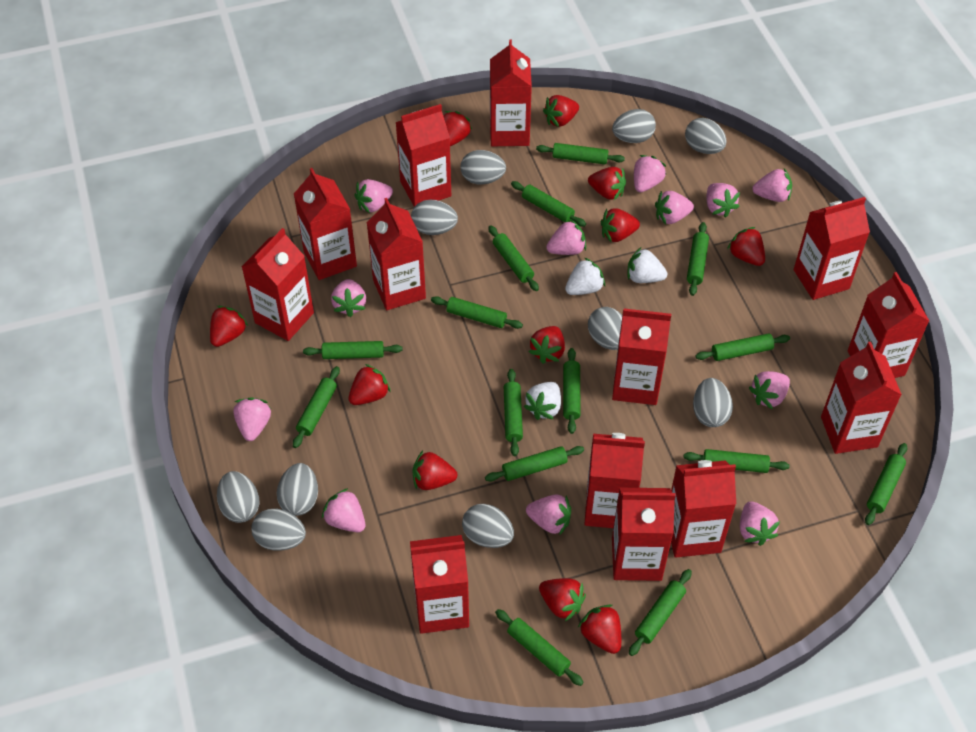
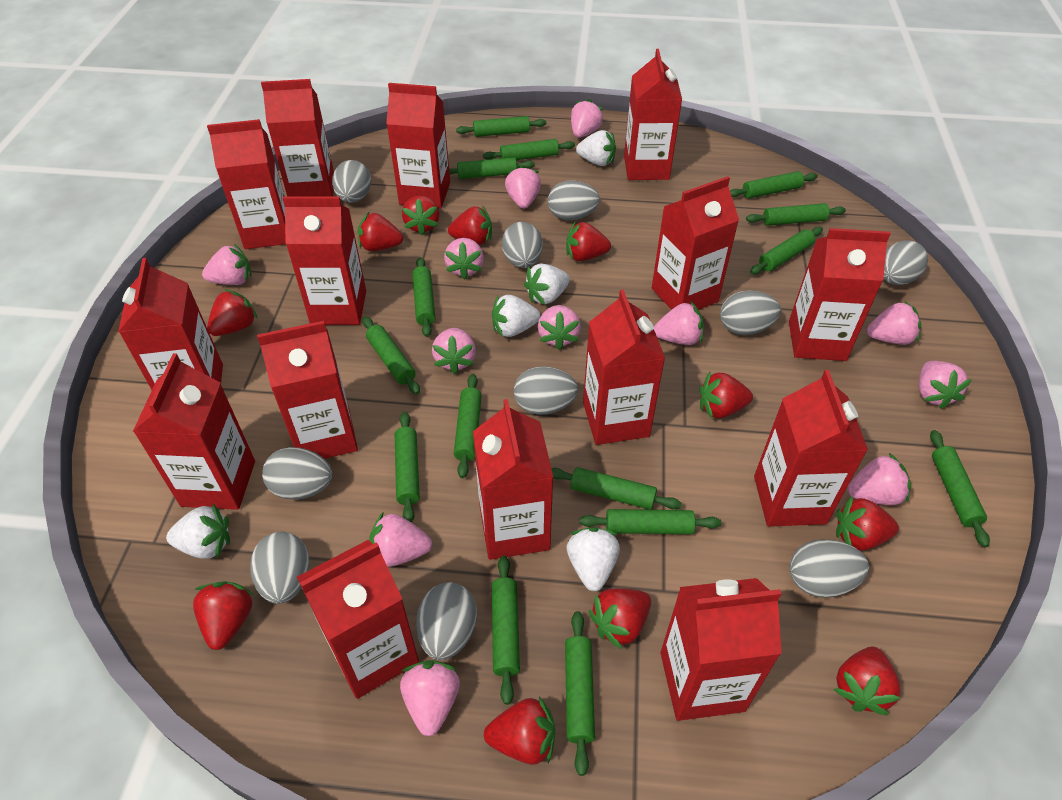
red carton: 13 -> 15
white strawberry: 3 -> 5

